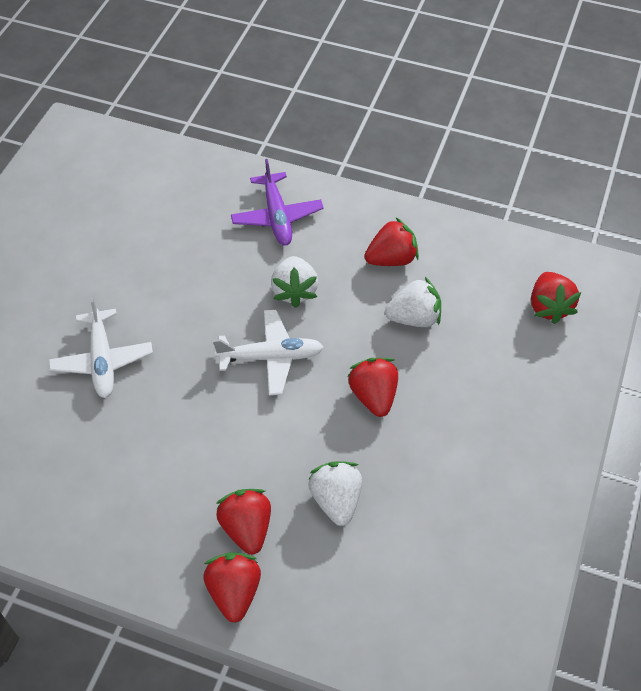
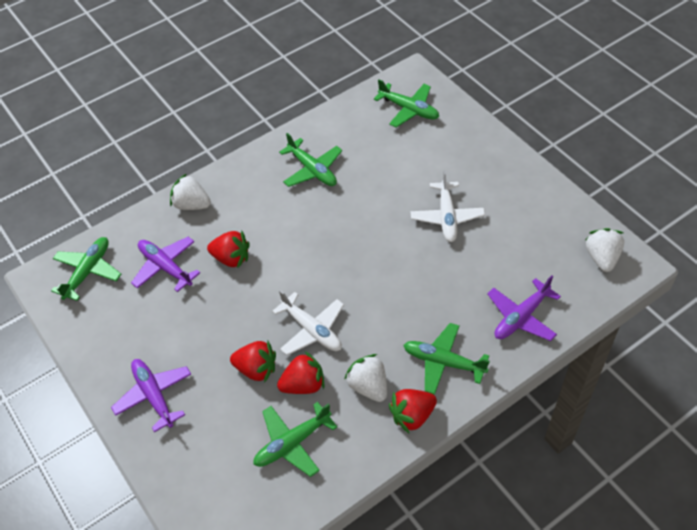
green plane: 0 -> 5
purple plane: 1 -> 3
red strawberry: 5 -> 4

